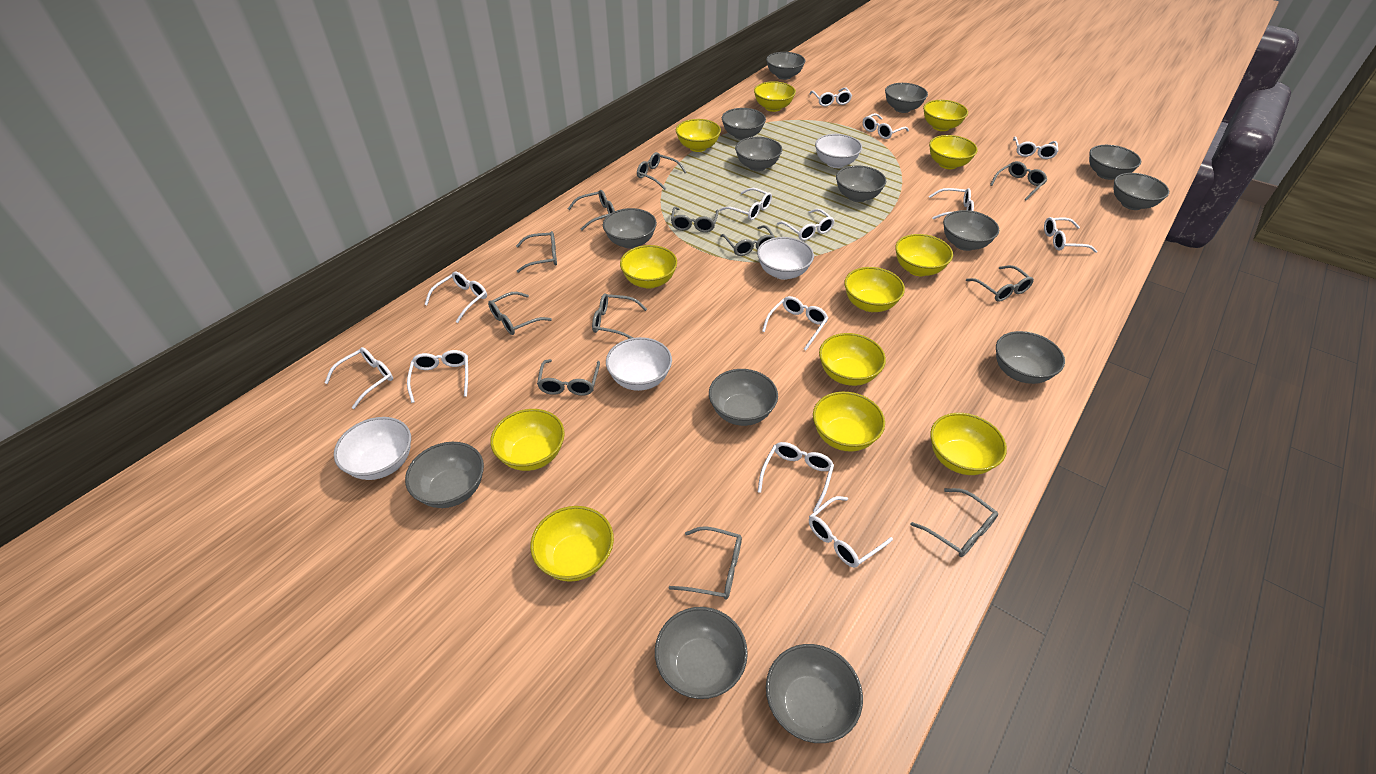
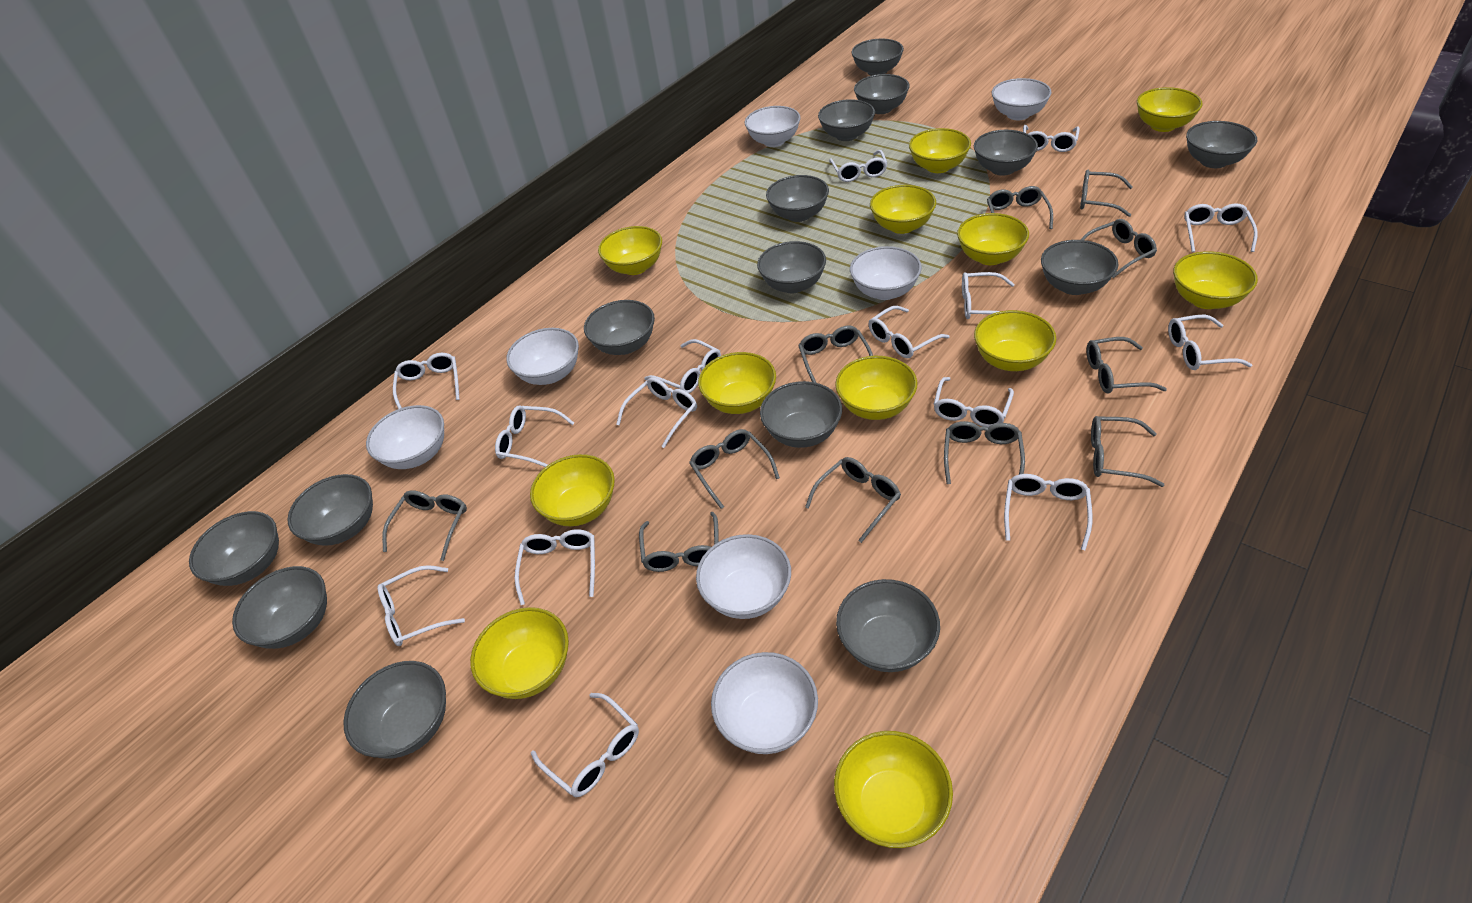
grey bowl: 14 -> 15
grey glasses: 12 -> 11
white bowl: 4 -> 7
white glasses: 13 -> 15

